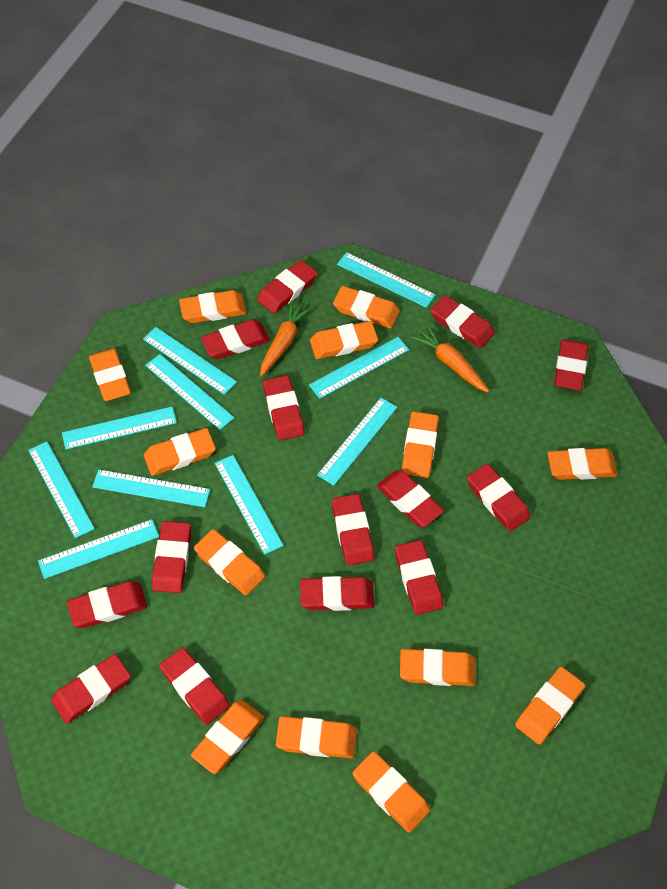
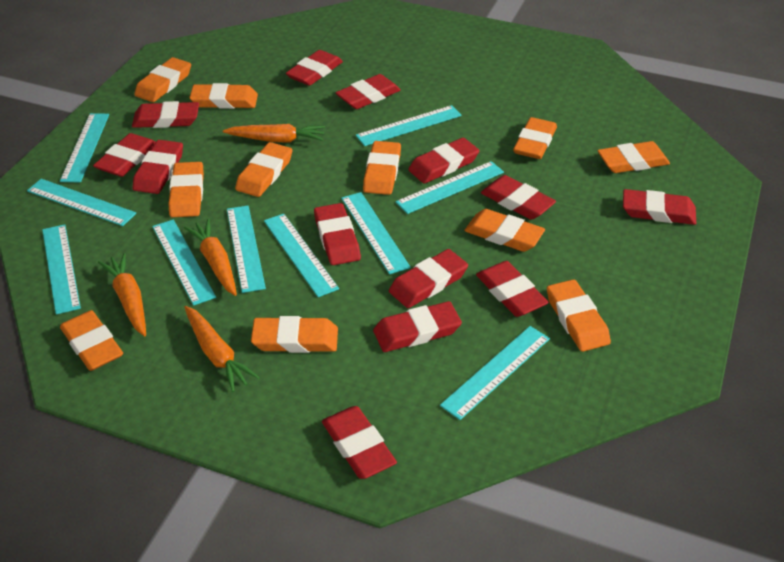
orange carrot: 2 -> 4
orange eraser: 13 -> 11
red eraser: 14 -> 13

